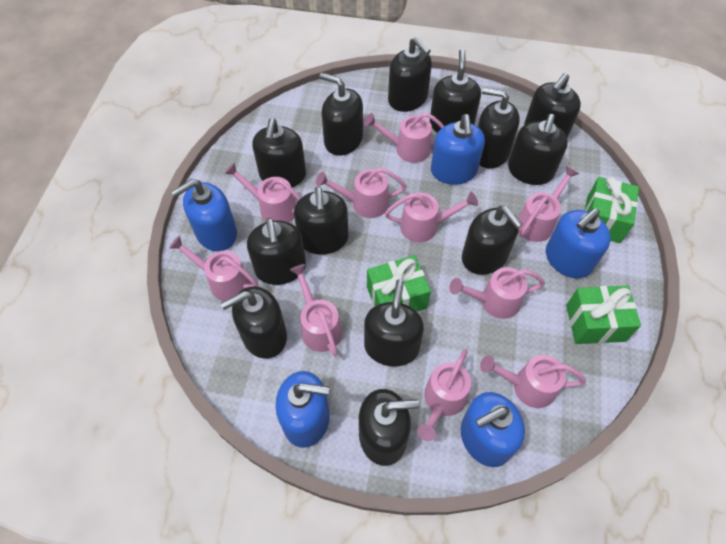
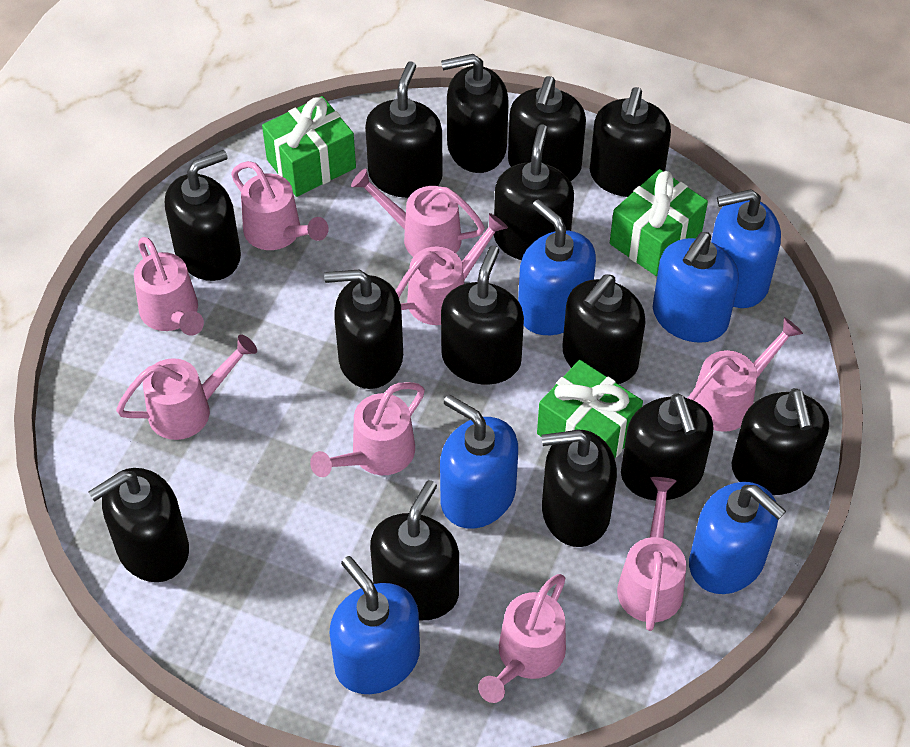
black soap dispenser: 13 -> 14
blue soap dispenser: 5 -> 6
pink watering can: 10 -> 9

